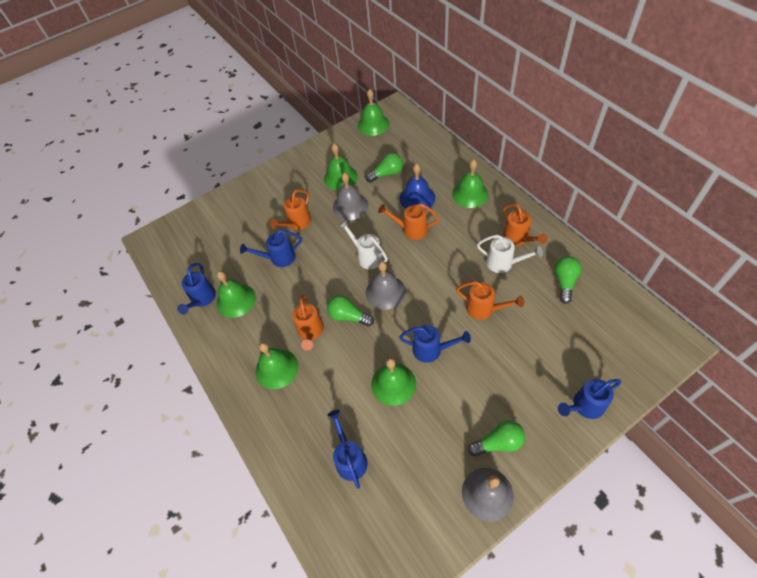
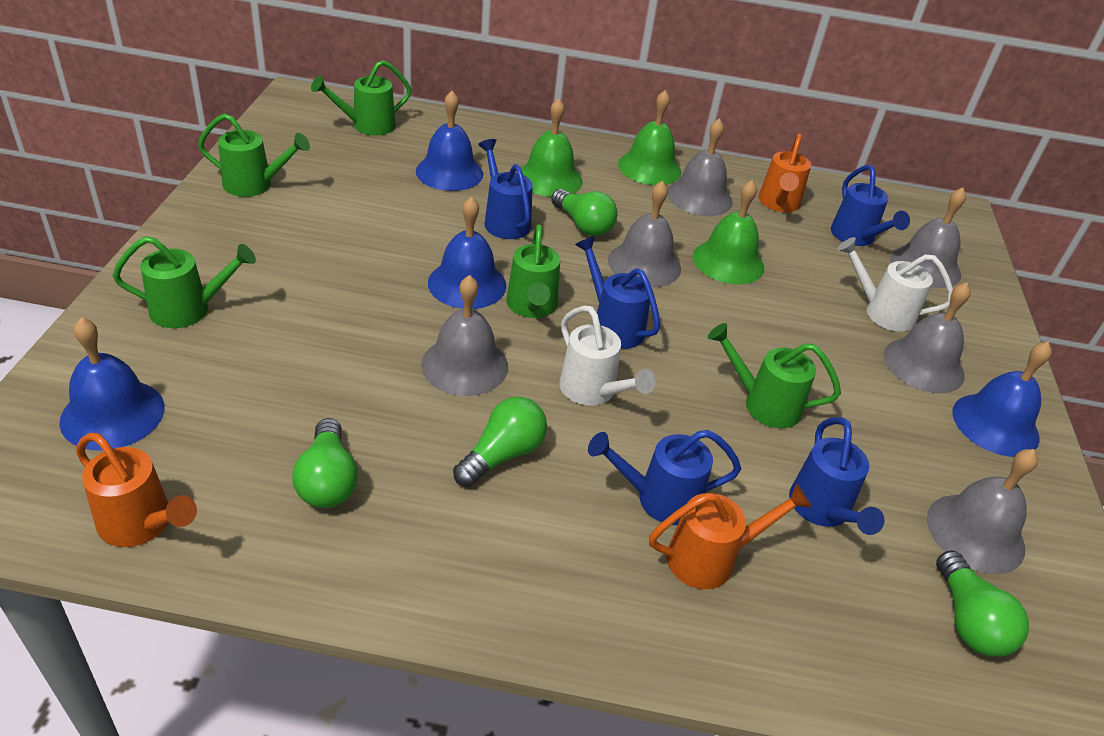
blue bell: 1 -> 4
green bell: 6 -> 3
green watering can: 0 -> 5
grey bell: 3 -> 6
orange watering can: 5 -> 3

